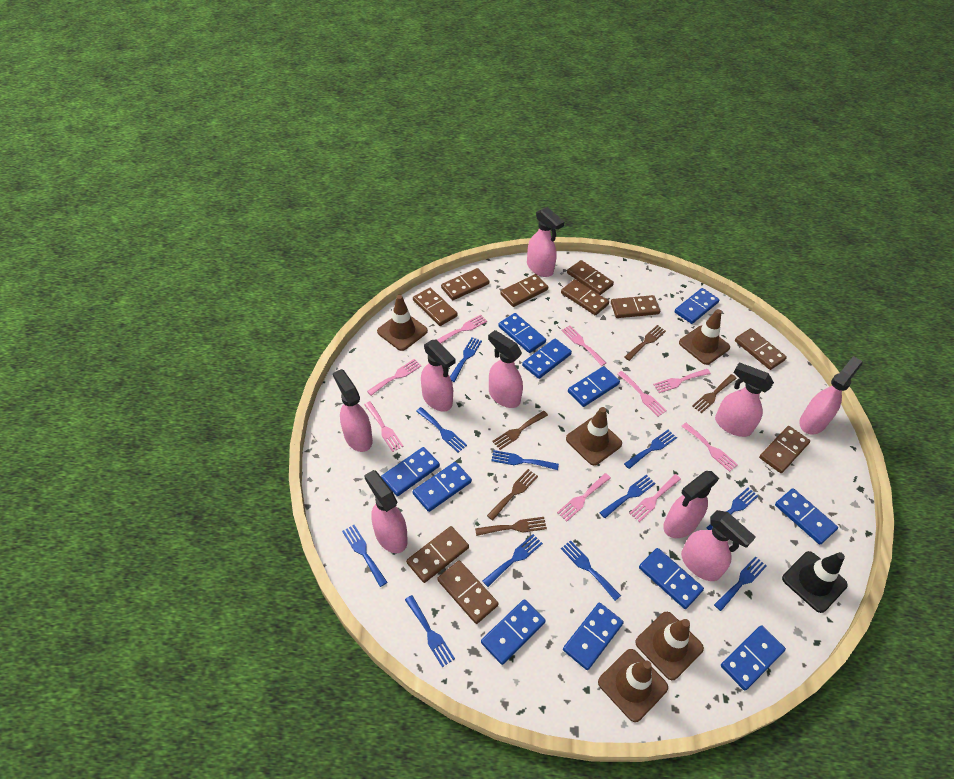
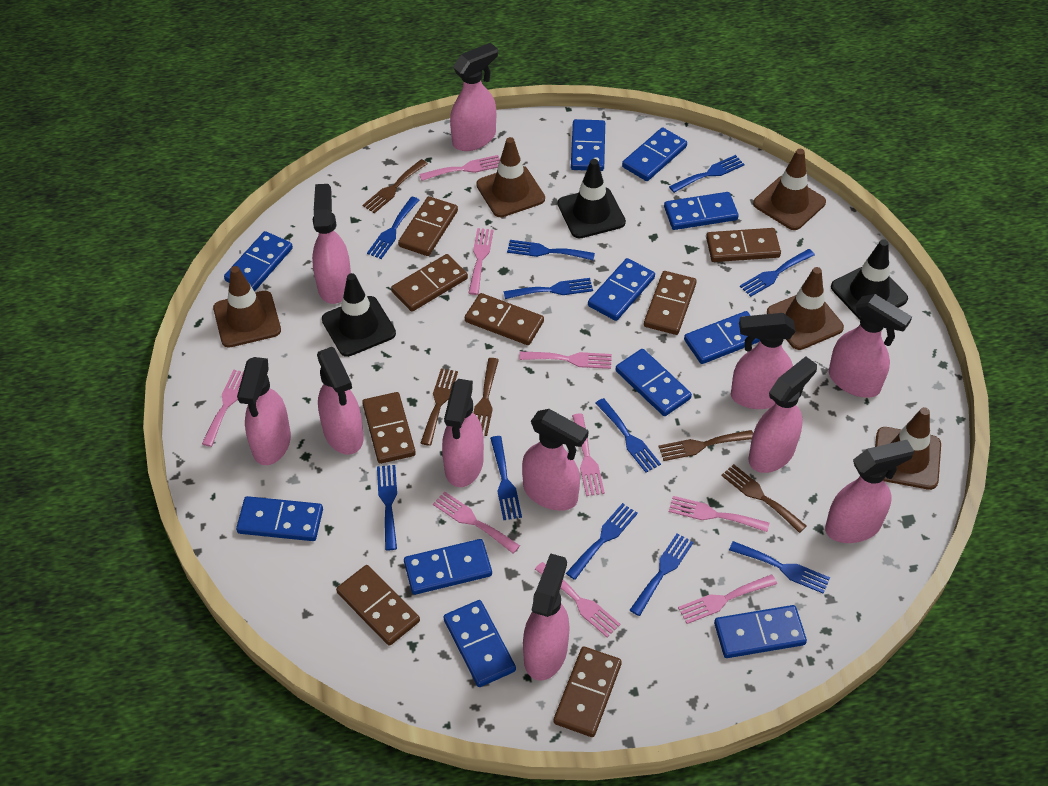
black traffic cone: 1 -> 3
brown domino: 10 -> 8
pink spray bottle: 9 -> 11

